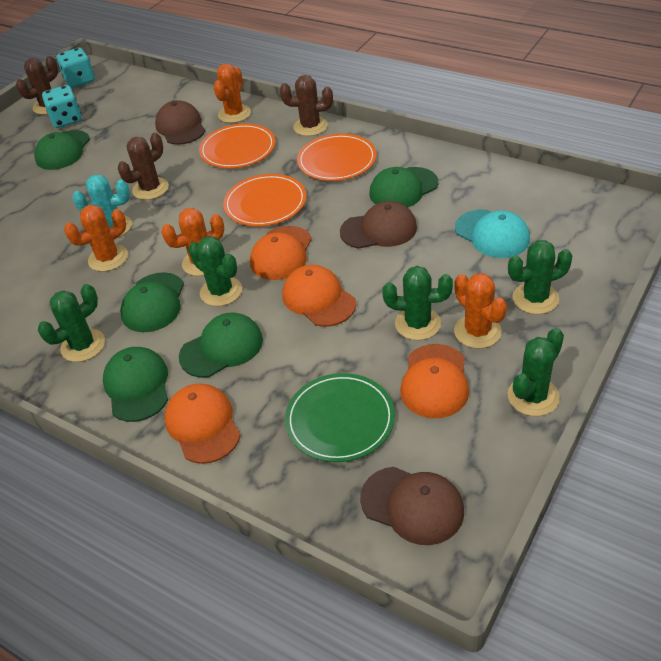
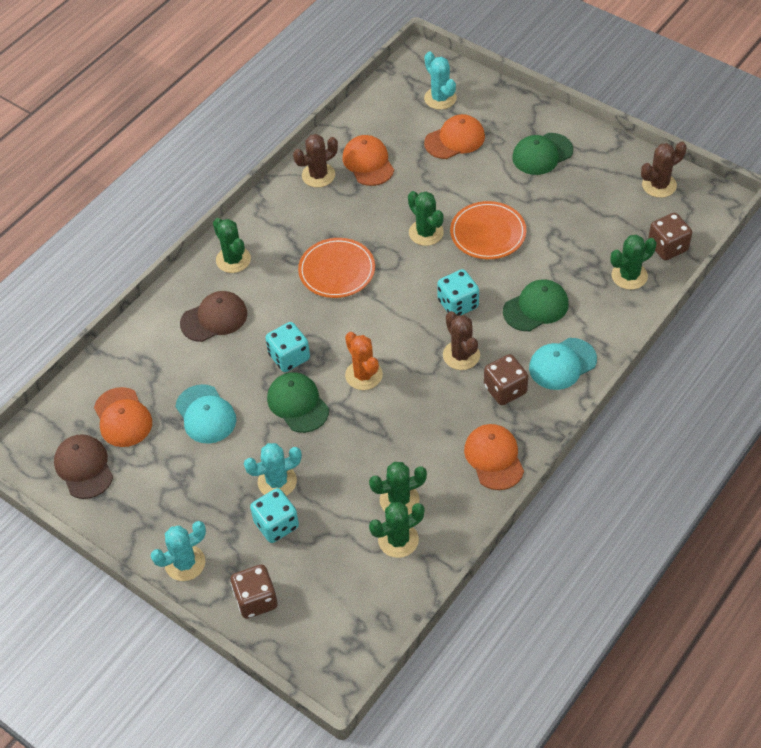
brown cap: 3 -> 2
brown dice: 0 -> 3
green cap: 5 -> 3
green plate: 1 -> 0
orange cactus: 4 -> 1
orange plate: 3 -> 2
turquoise cactus: 1 -> 3
turquoise cap: 1 -> 2
turquoise dice: 2 -> 3

